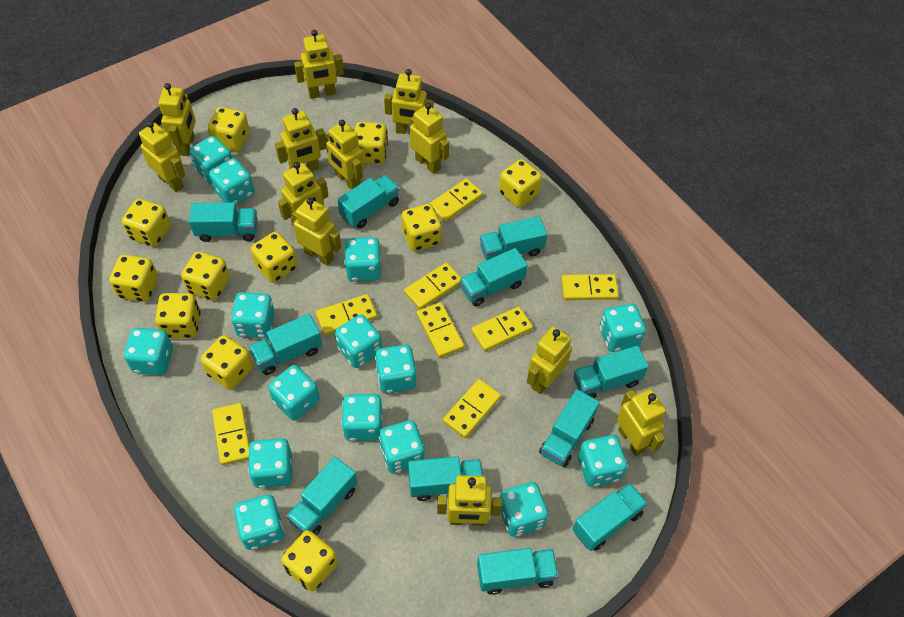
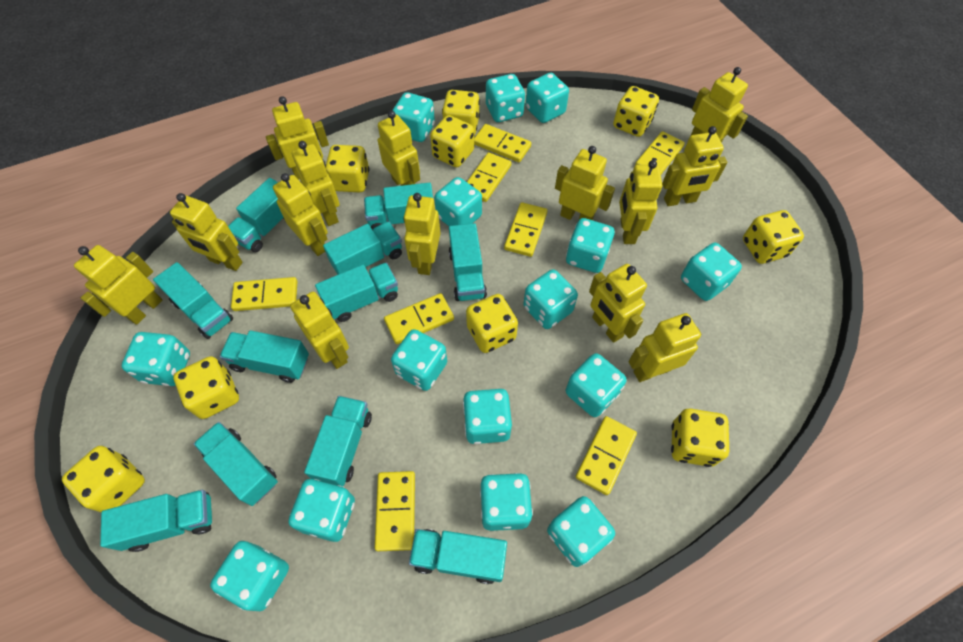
yellow dice: 11 -> 9
yellow robot: 12 -> 14

